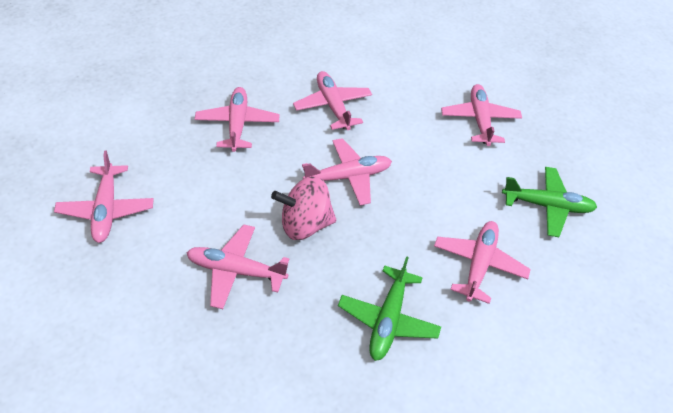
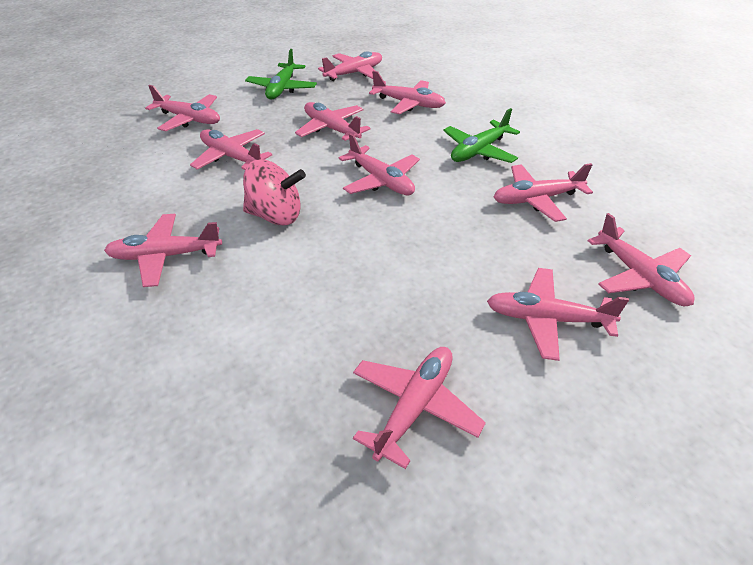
pink plane: 7 -> 11

